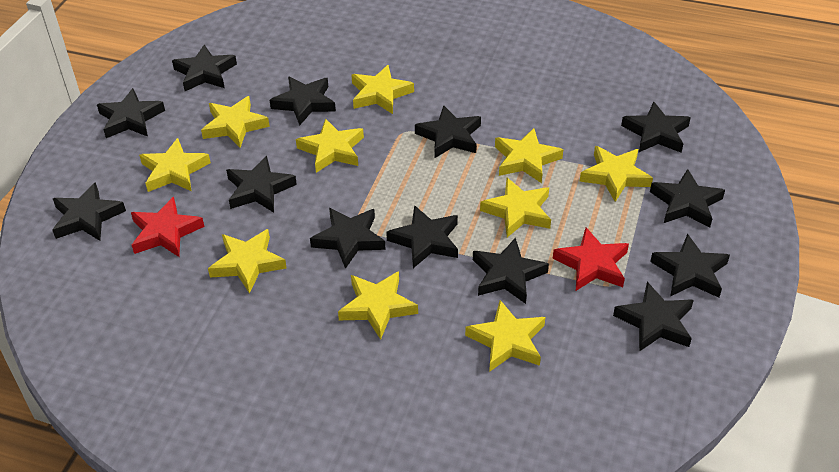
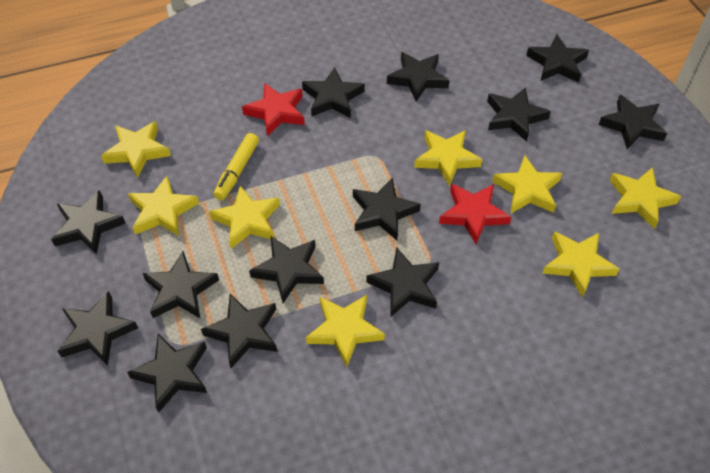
yellow marker: 0 -> 1
yellow star: 10 -> 8

